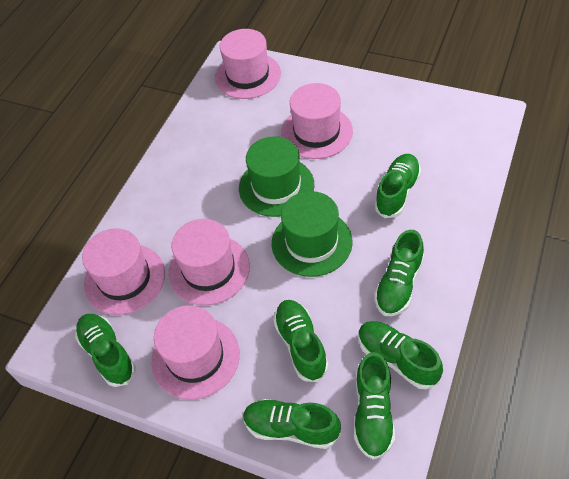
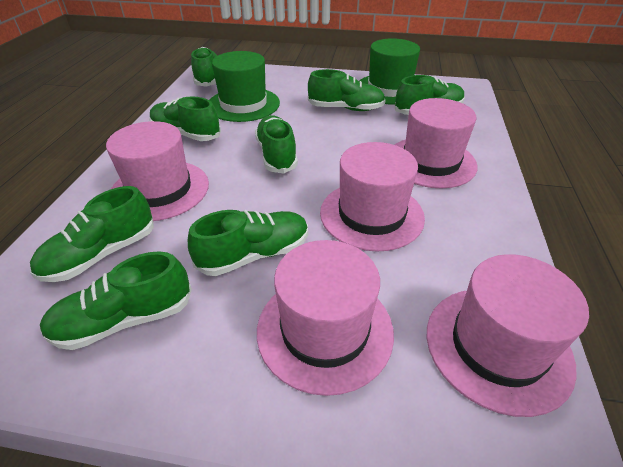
green shoe: 7 -> 8

